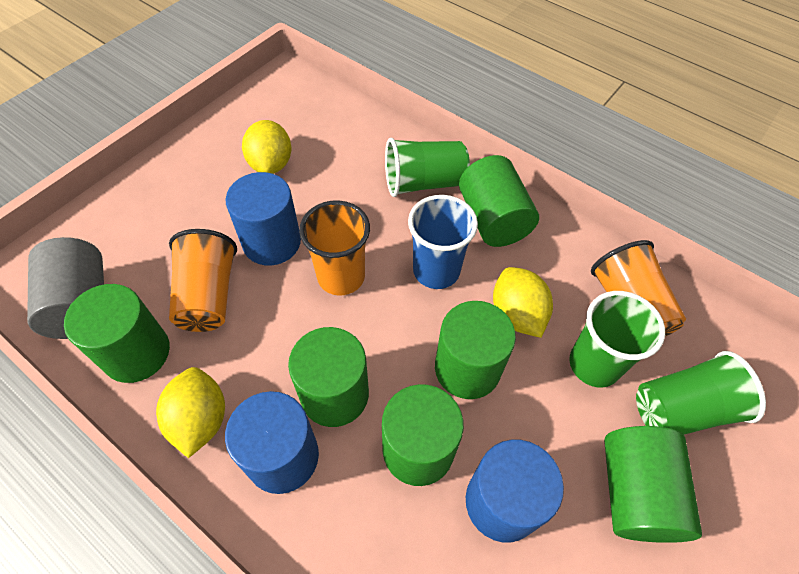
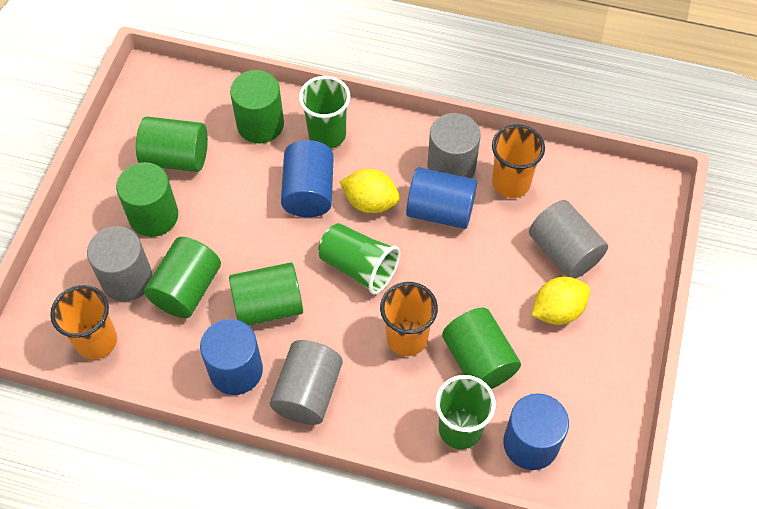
blue cup: 1 -> 0
blue cylinder: 3 -> 4
grey cylinder: 1 -> 4
yellow lemon: 3 -> 2

